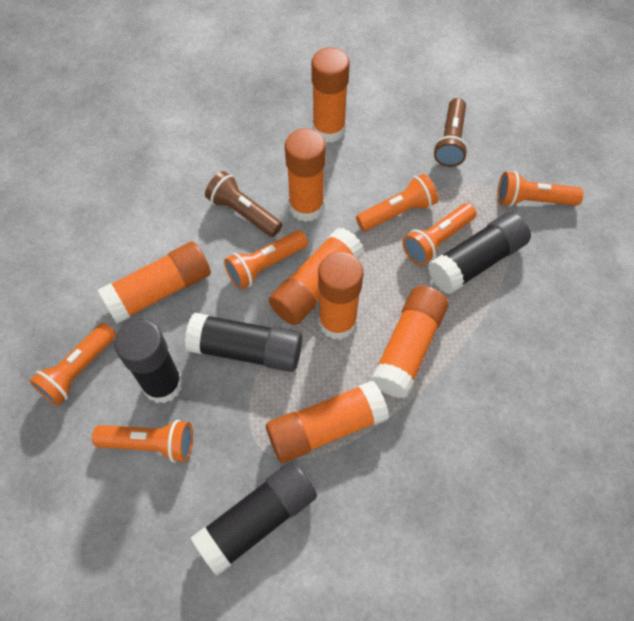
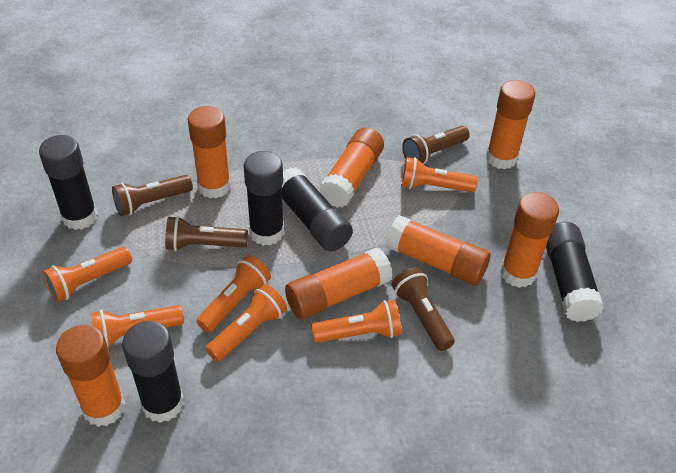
black glue stick: 4 -> 5
brown flashlight: 2 -> 4

